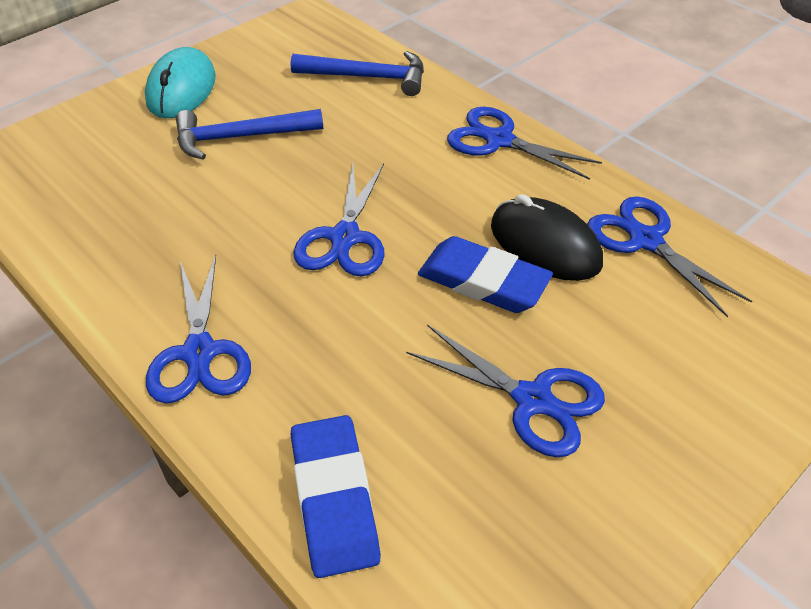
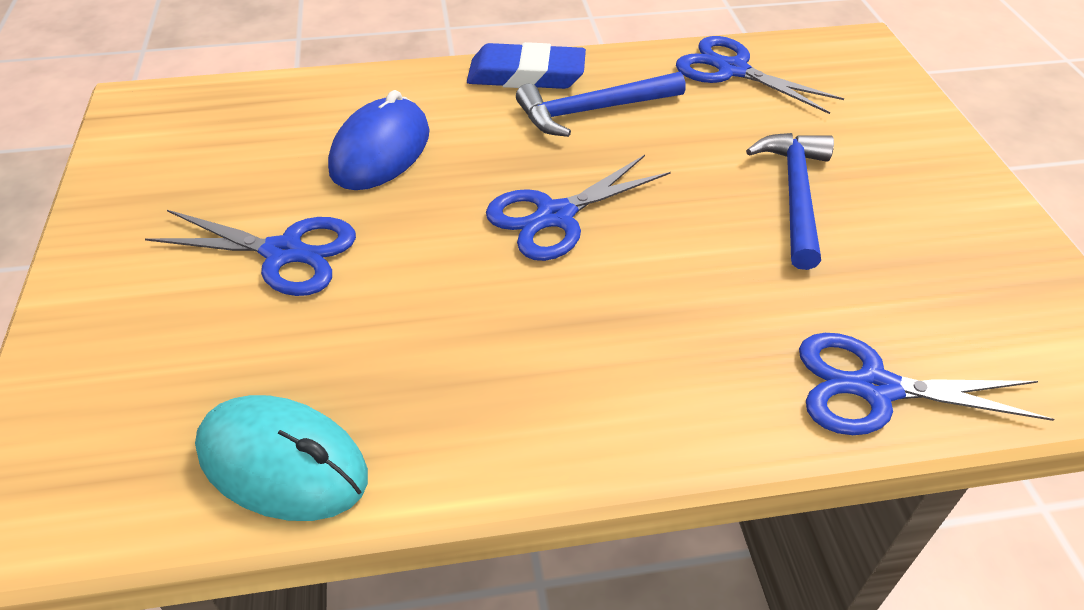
black mouse: 1 -> 0
blue eraser: 2 -> 1
blue mouse: 0 -> 1
blue scissors: 5 -> 4

